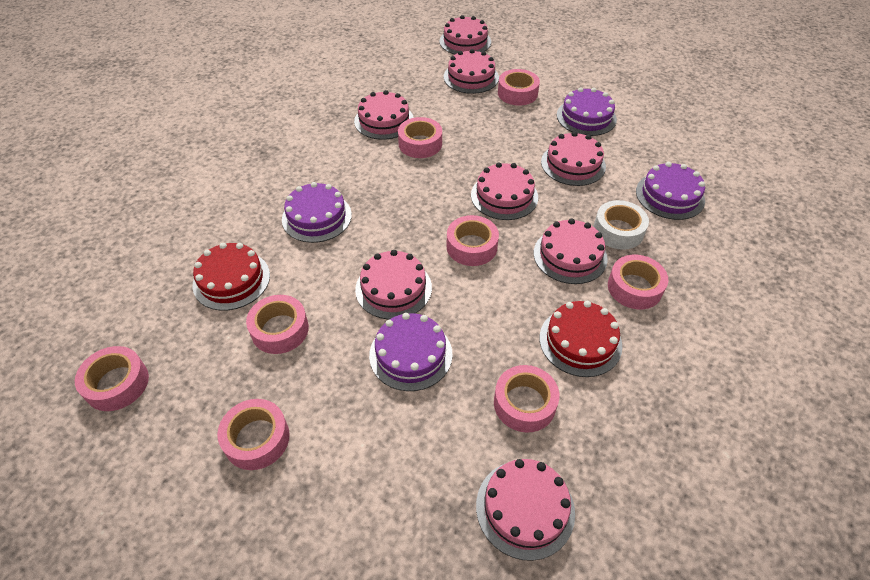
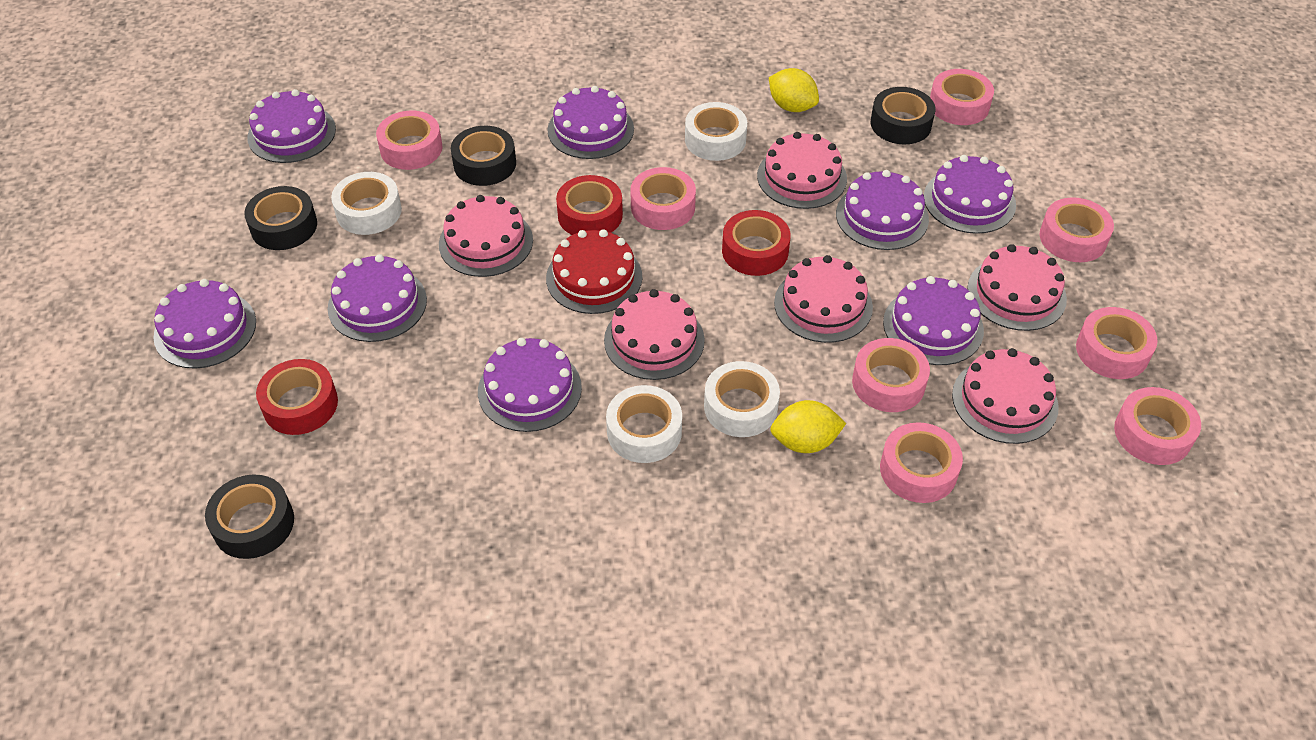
black tape: 0 -> 4
pink cake: 8 -> 6
purple cake: 4 -> 8
red cake: 2 -> 1
red tape: 0 -> 3
white tape: 1 -> 4
yellow lemon: 0 -> 2

